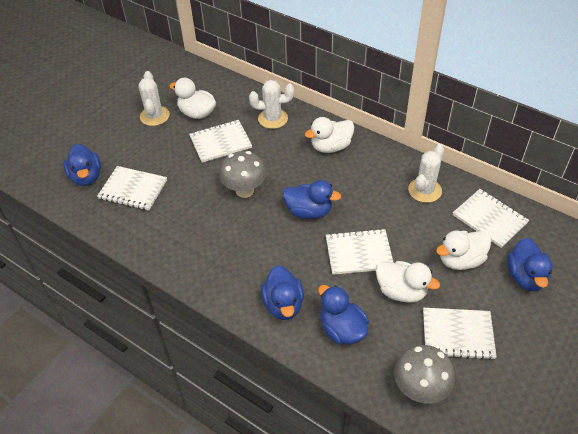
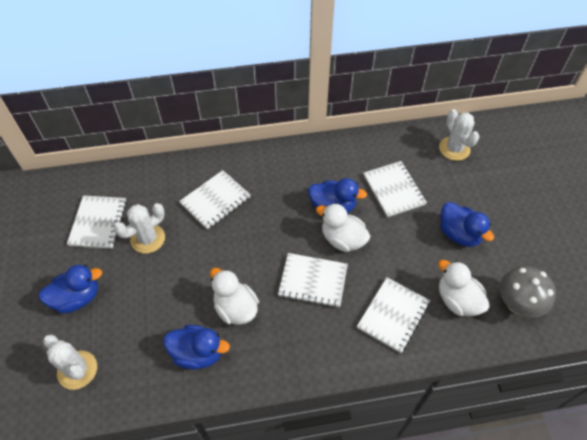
blue duck: 5 -> 4
grey mushroom: 2 -> 1
white duck: 4 -> 3

